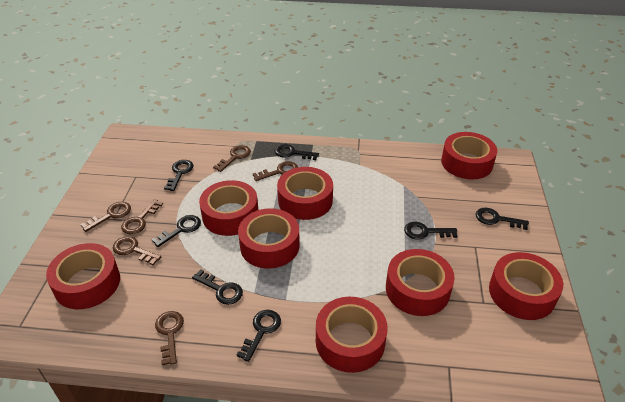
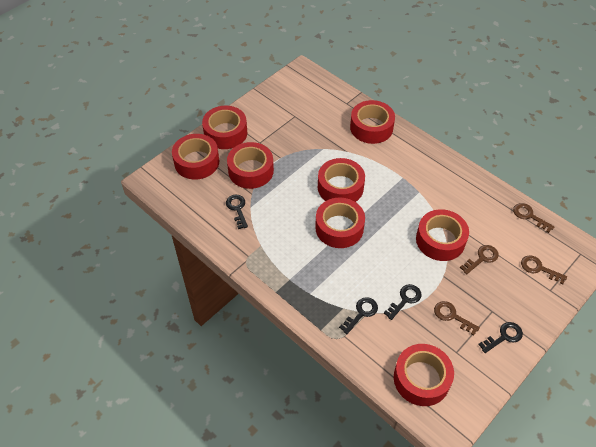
black key: 7 -> 4
brown key: 6 -> 4

